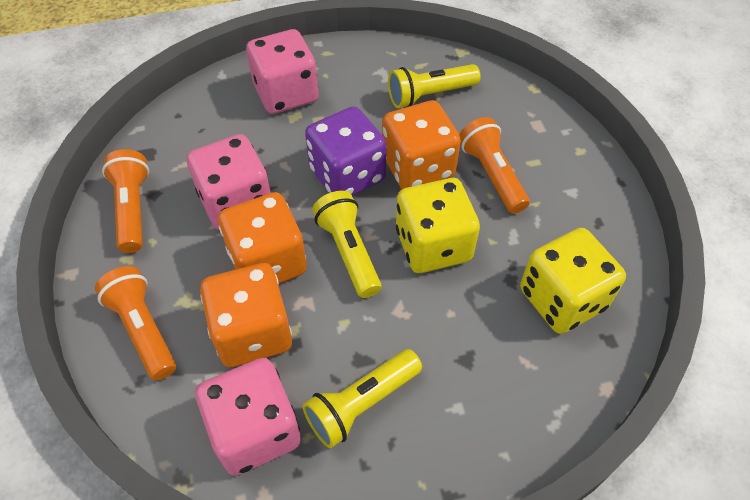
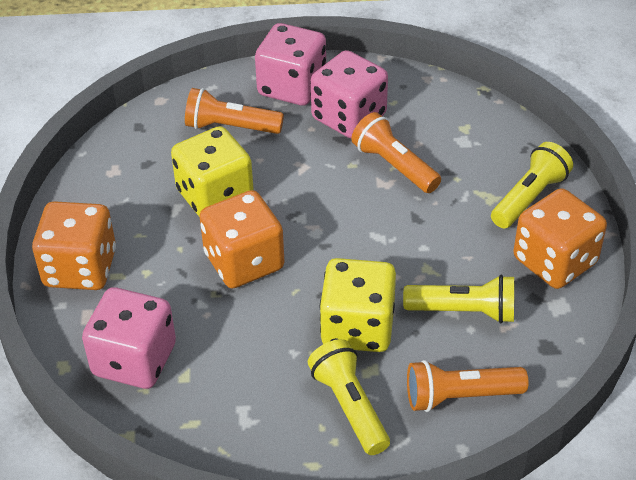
purple dice: 1 -> 0

